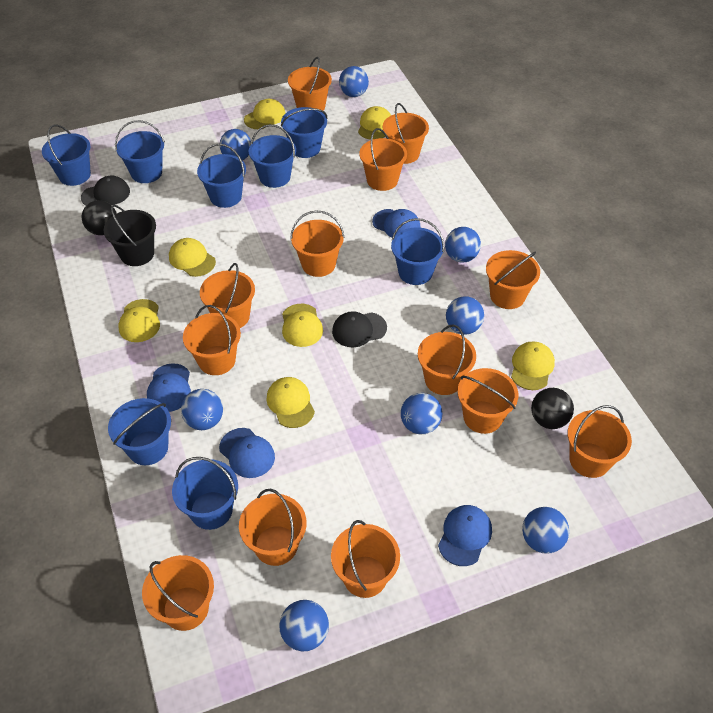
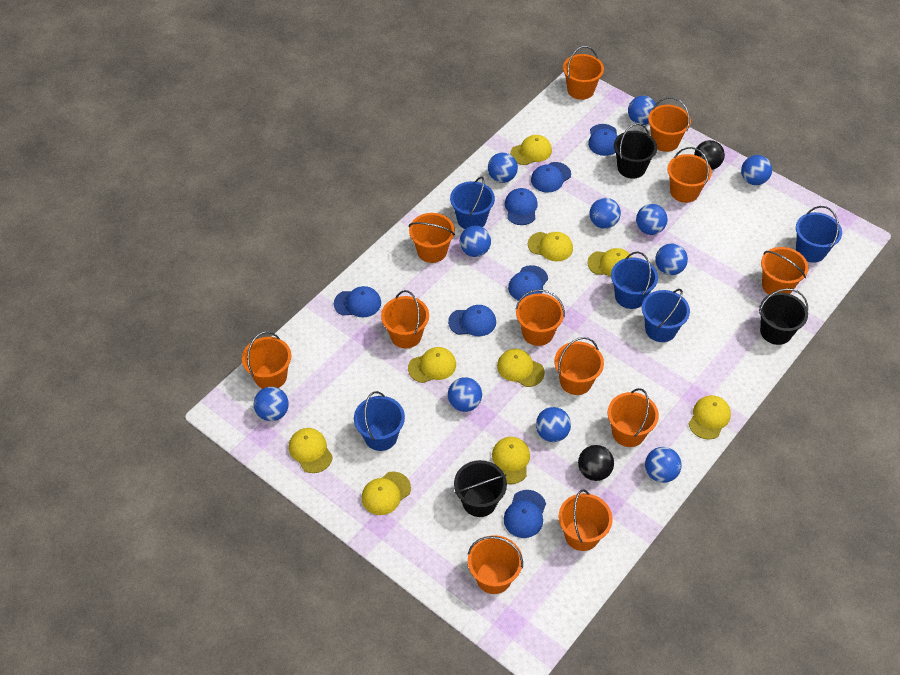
black bucket: 1 -> 3
black cap: 2 -> 0
blue ball: 8 -> 11
blue bucket: 8 -> 5
blue cap: 4 -> 7
orange bucket: 13 -> 12
yellow cap: 7 -> 9

